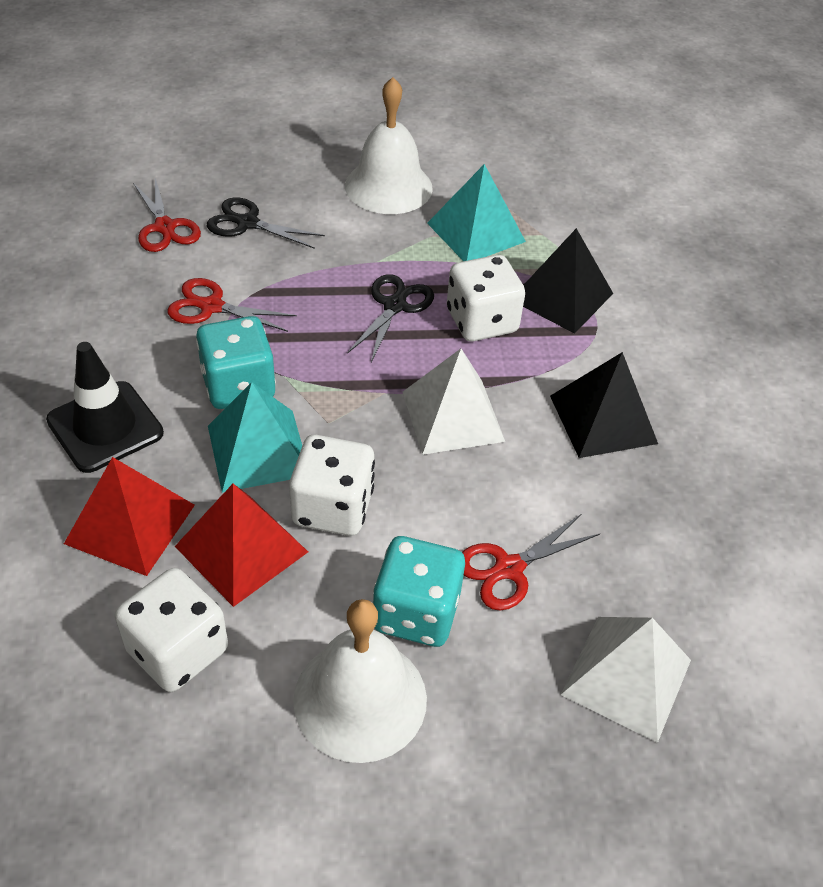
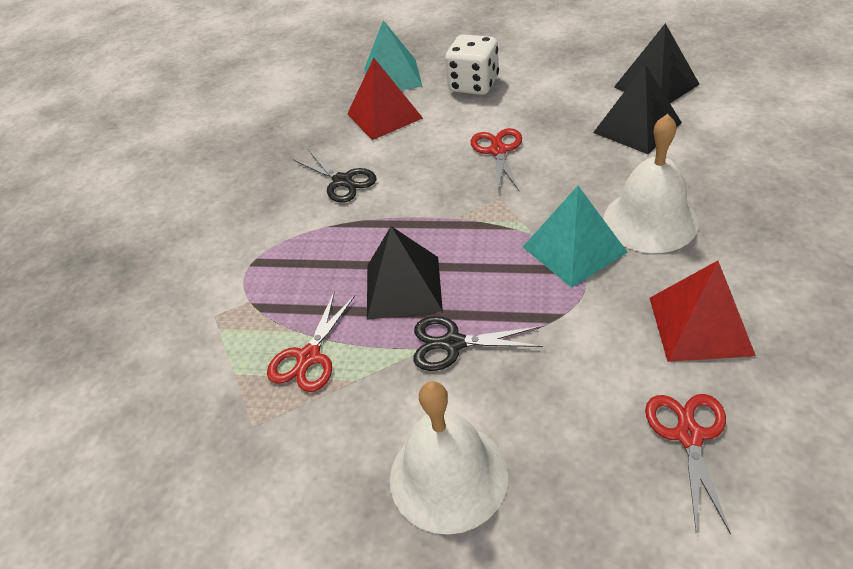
black pyramid: 2 -> 3
black traffic cone: 1 -> 0
turquoise dice: 2 -> 0
white dice: 3 -> 1
white pyramid: 2 -> 0

